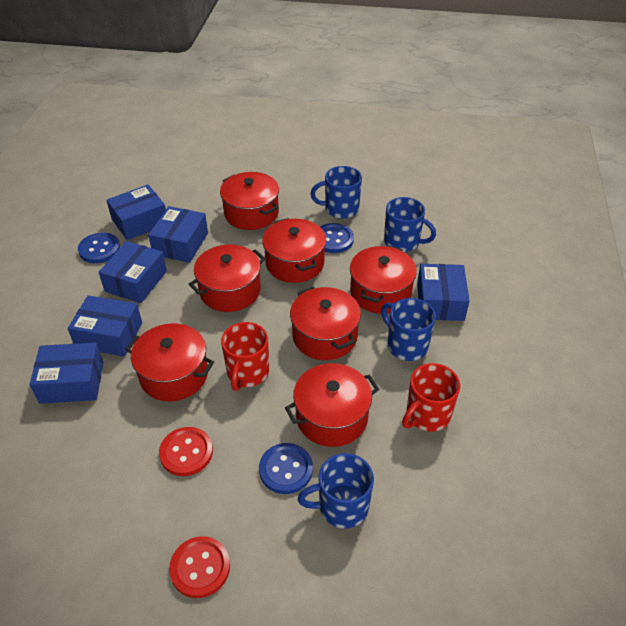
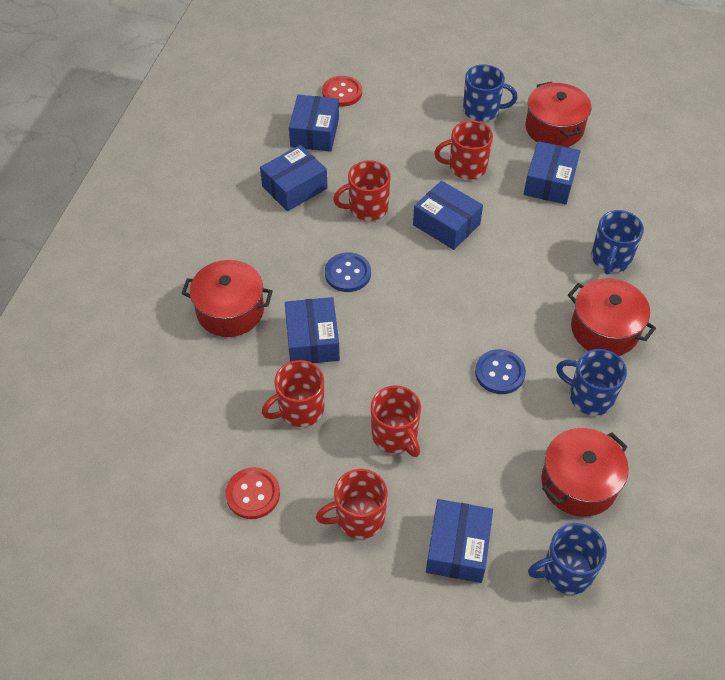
blue button: 3 -> 2
red mug: 2 -> 5
red pot: 7 -> 4

